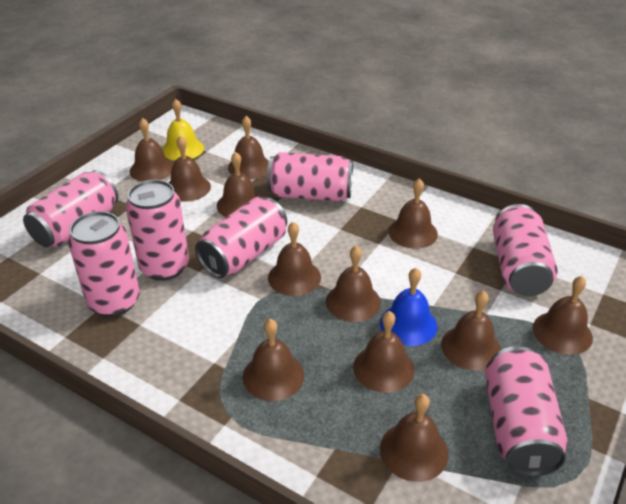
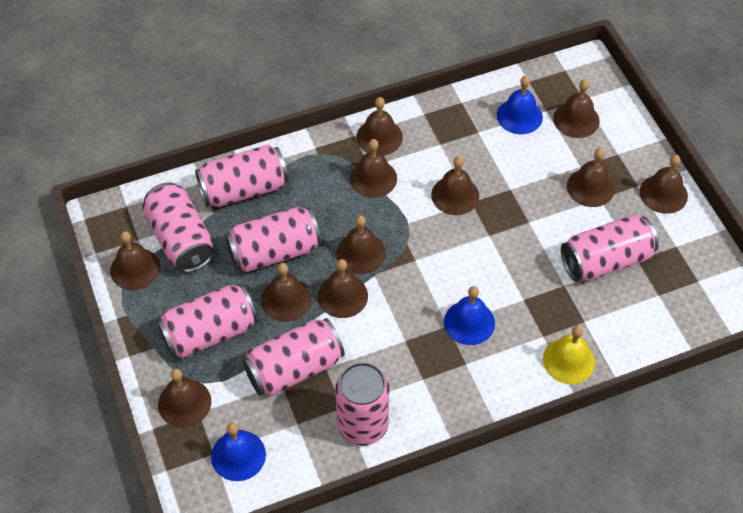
blue bell: 1 -> 3
brown bell: 12 -> 11

